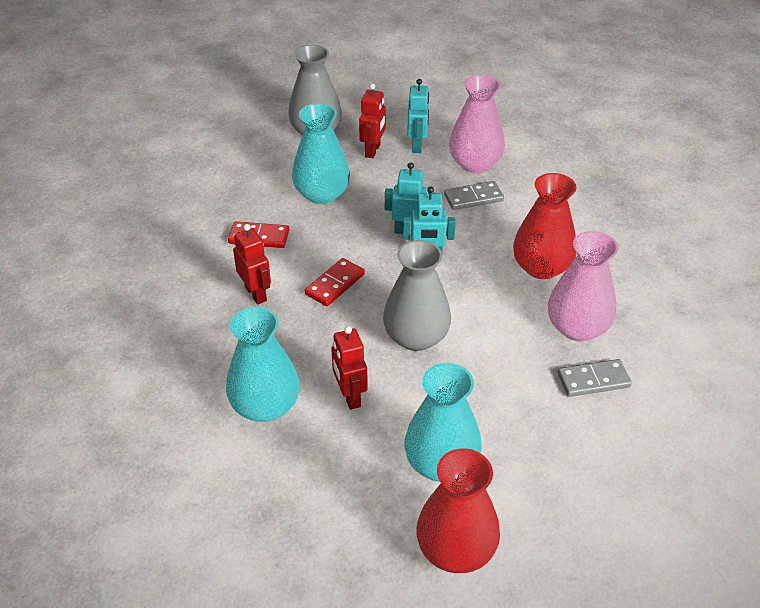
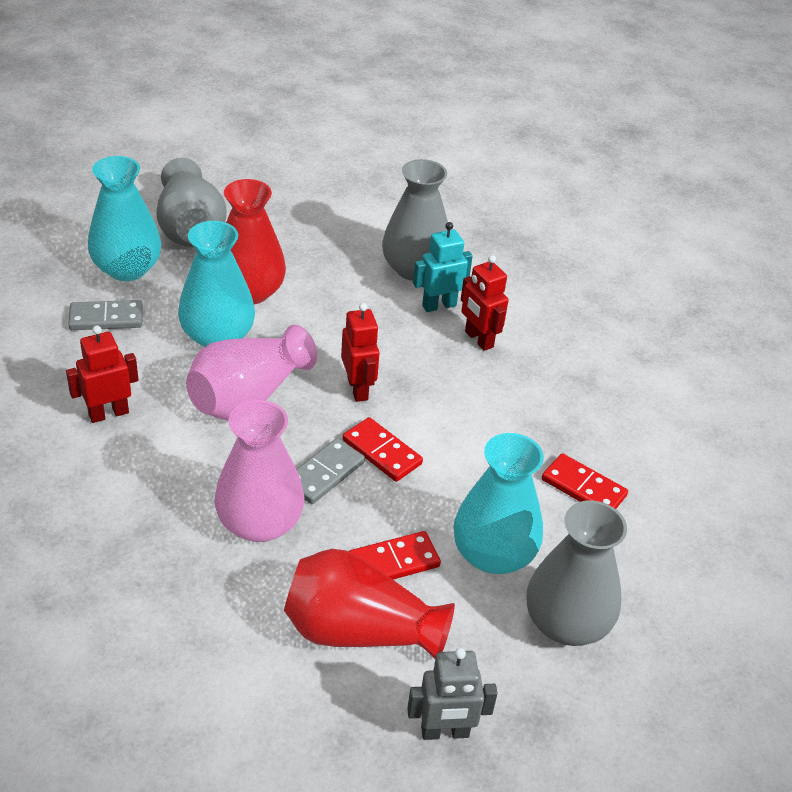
grey robot: 0 -> 1
grey vase: 2 -> 3
red domino: 2 -> 3
turquoise robot: 3 -> 1

